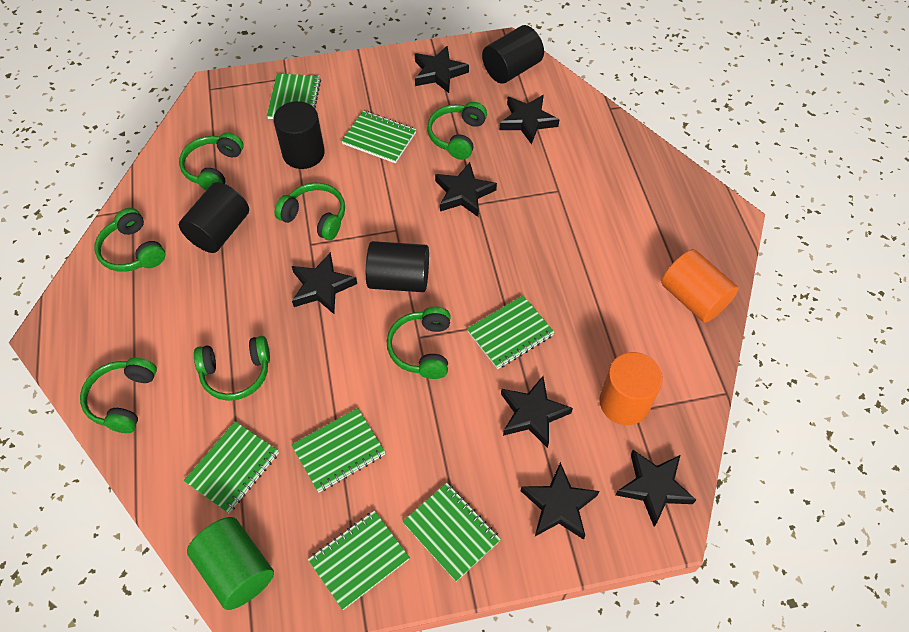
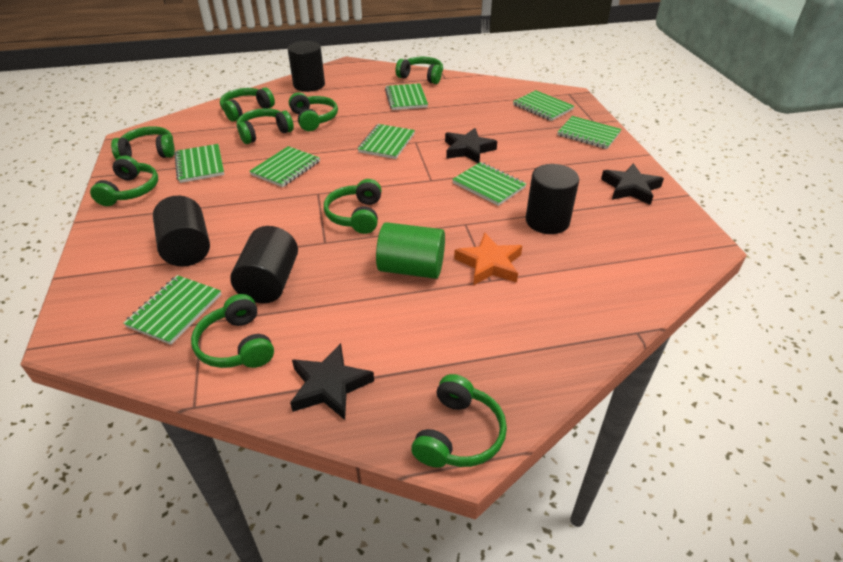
black star: 7 -> 3
green headphones: 7 -> 9
green notebook: 7 -> 8
orange cylinder: 2 -> 0
orange star: 0 -> 1

